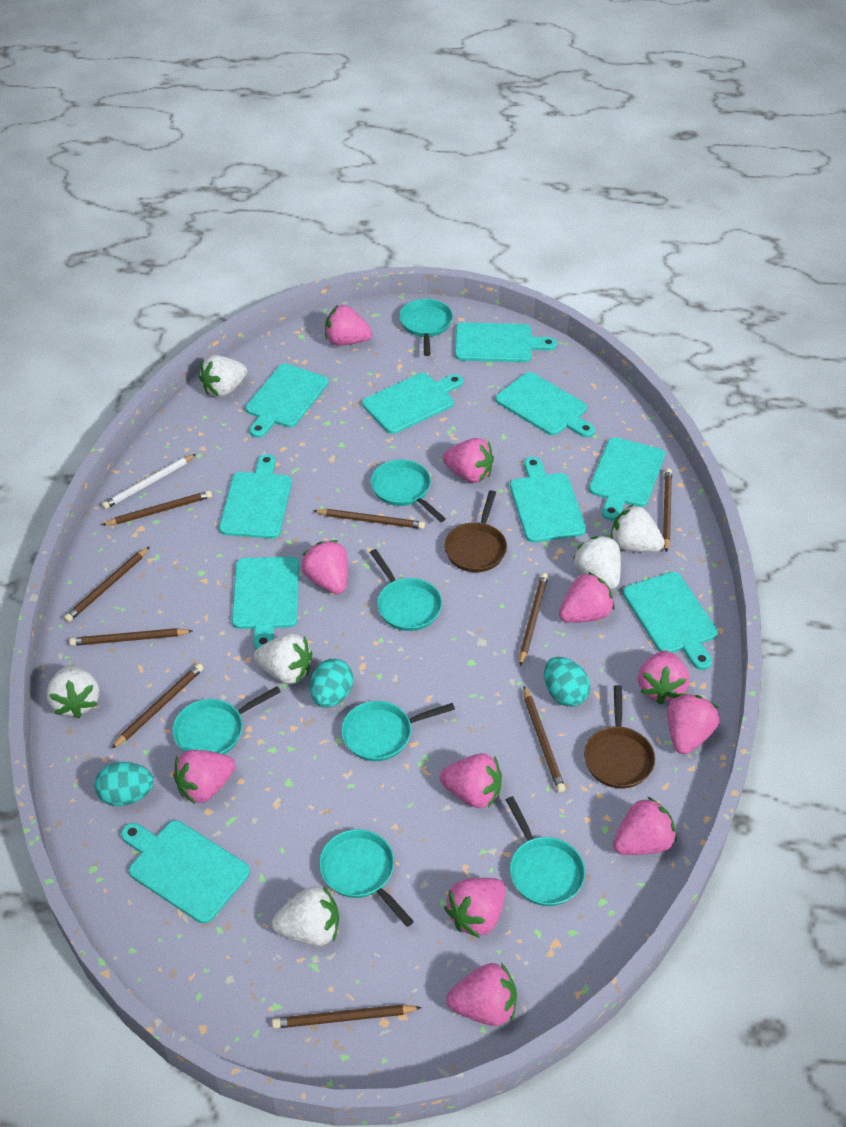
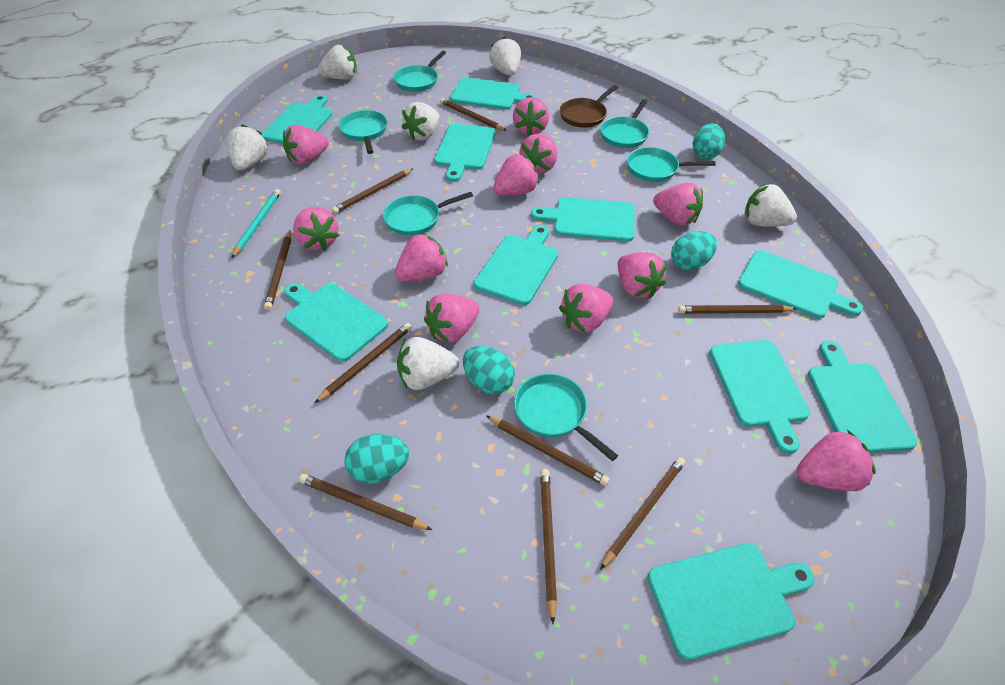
brown pan: 2 -> 1
turquoise egg: 3 -> 4
turquoise pan: 7 -> 6
turquoise pencil: 0 -> 1
white pencil: 1 -> 0

